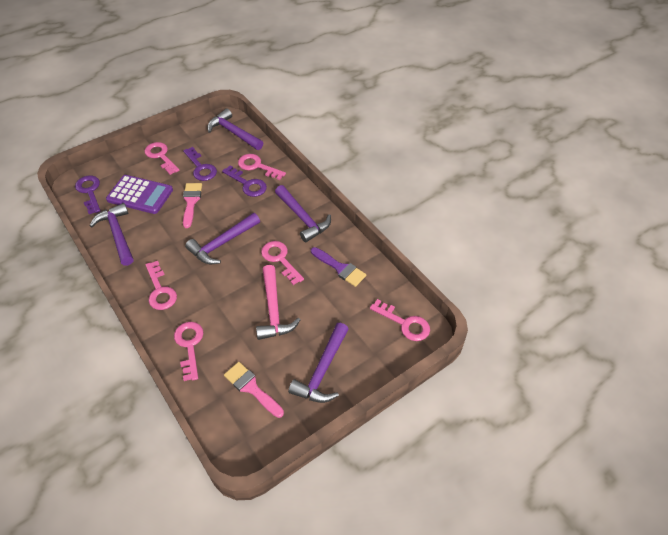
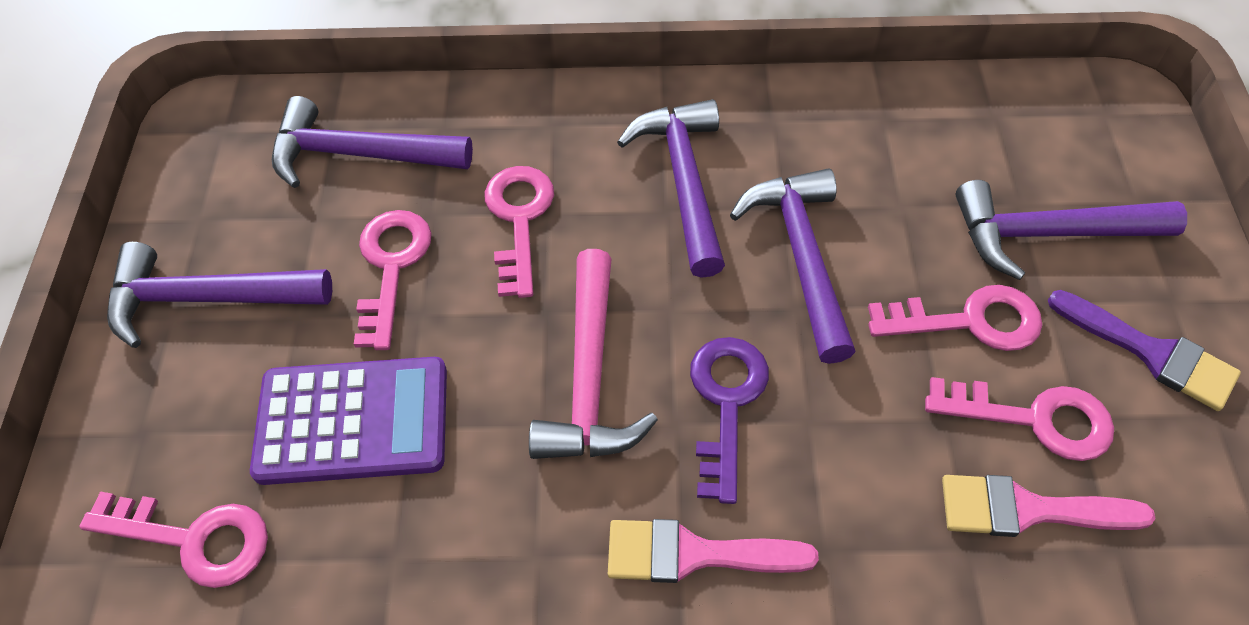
pink key: 6 -> 5
purple key: 3 -> 1

